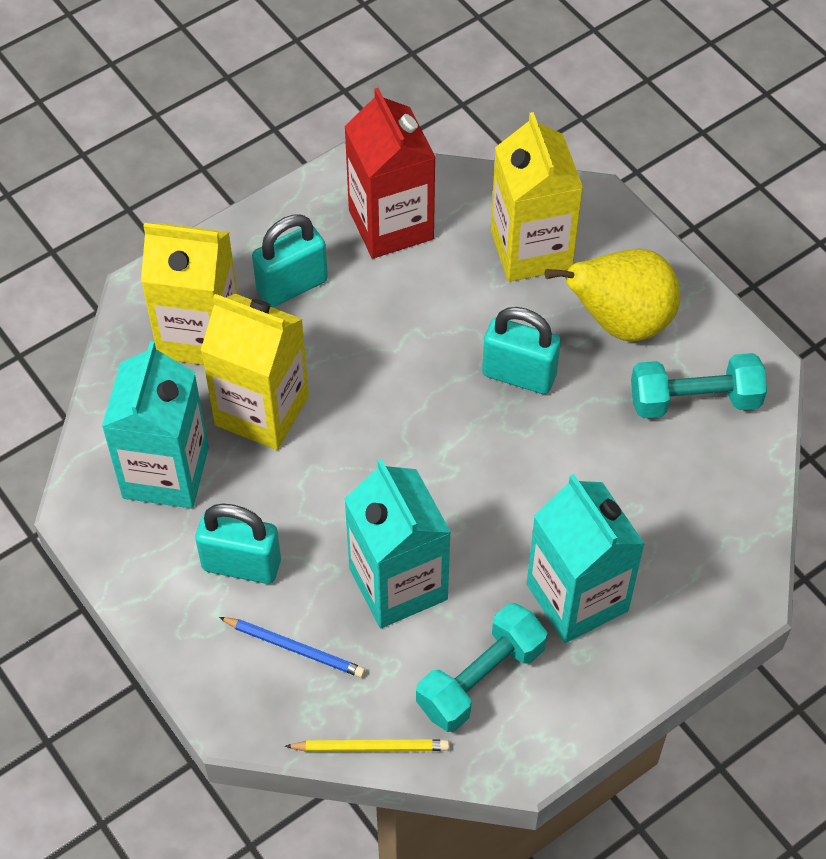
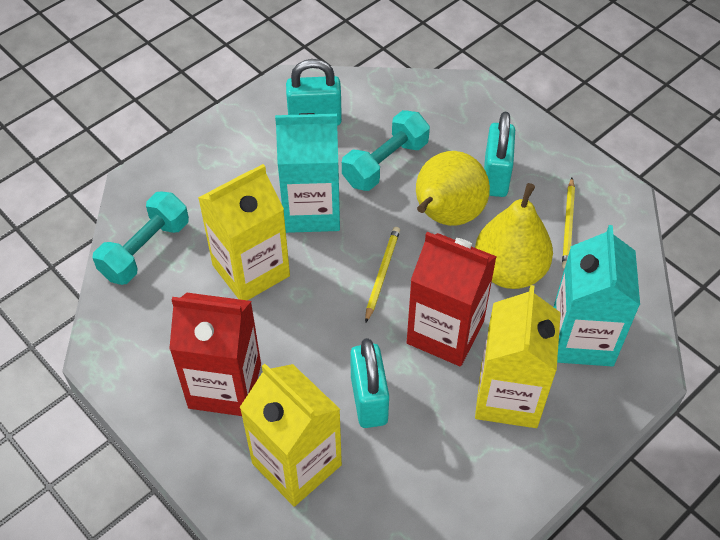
blue pencil: 1 -> 0
red carton: 1 -> 2
turquoise carton: 3 -> 2
yellow pear: 1 -> 2
yellow pencil: 1 -> 2

